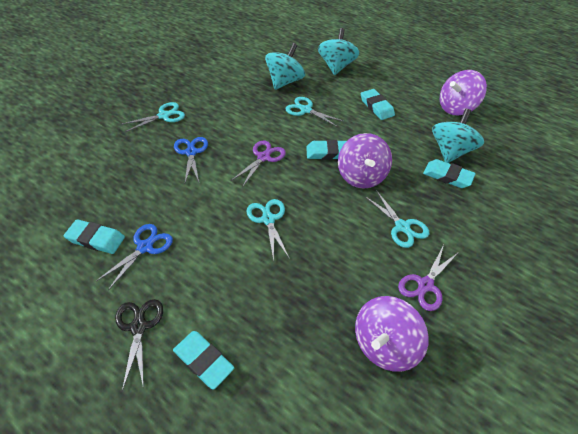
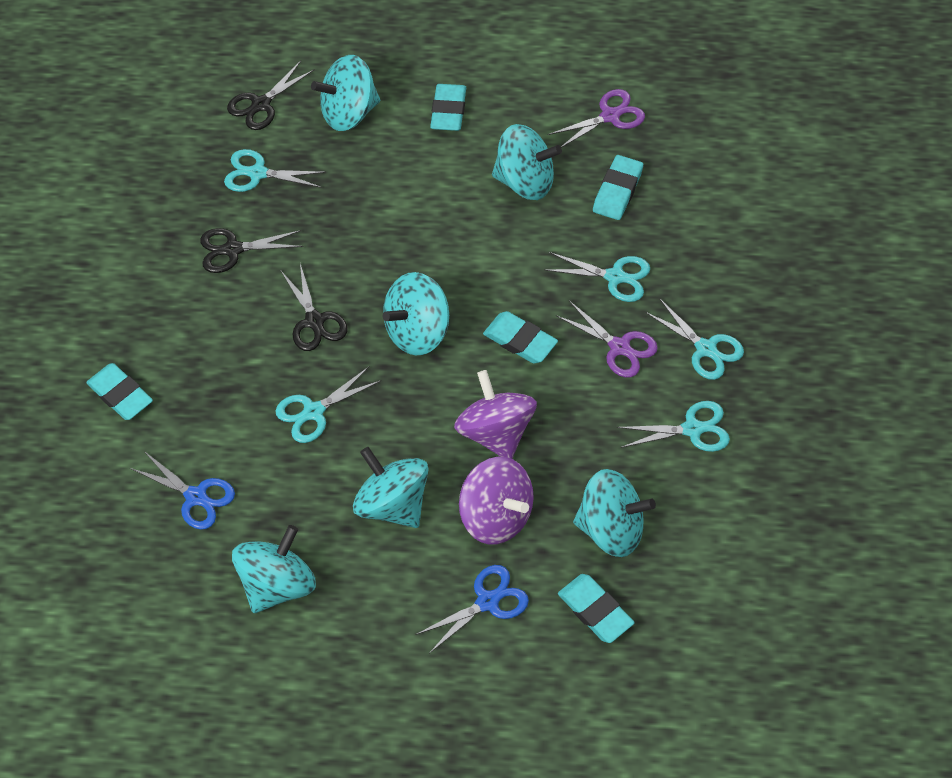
black scissors: 1 -> 3
purple spinning top: 3 -> 2
turquoise scissors: 4 -> 5
turquoise spinning top: 3 -> 6

